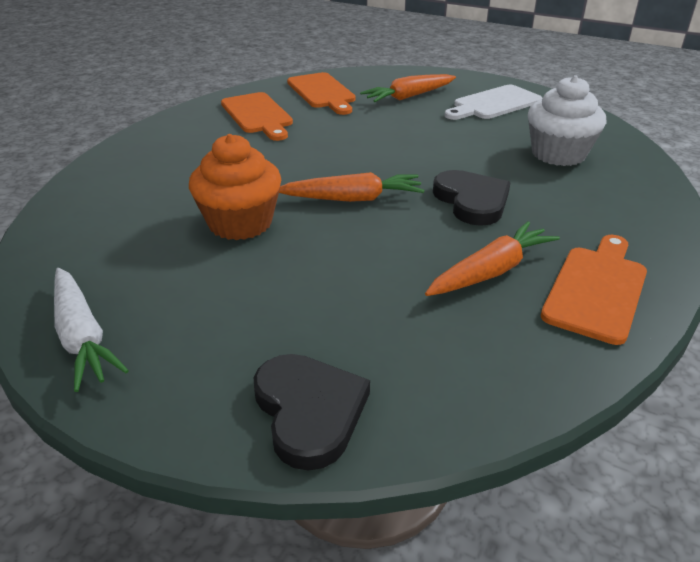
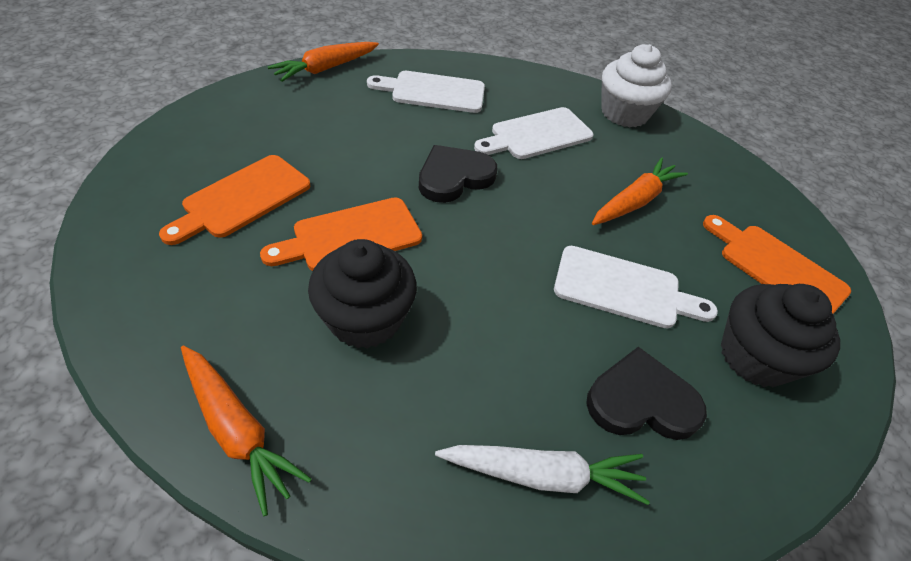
black cupcake: 0 -> 2
orange cupcake: 1 -> 0
white cutting board: 1 -> 3

